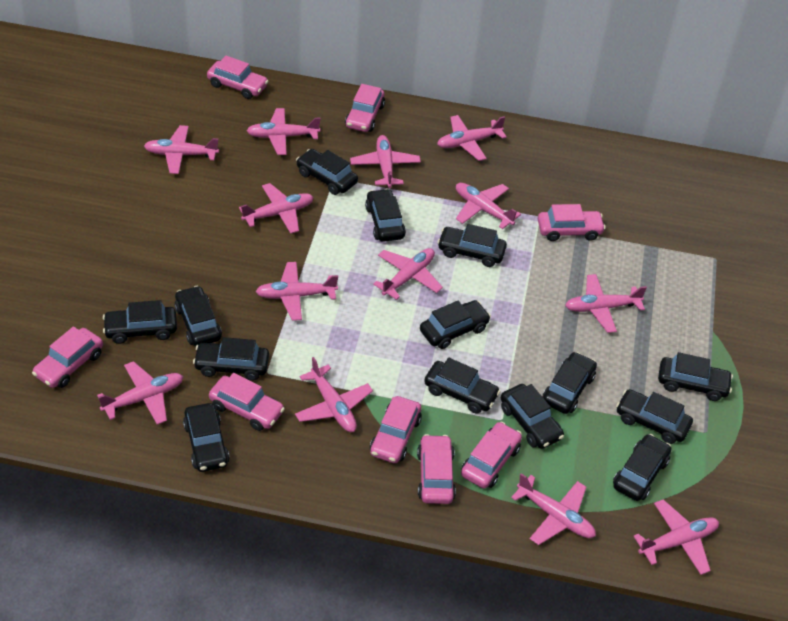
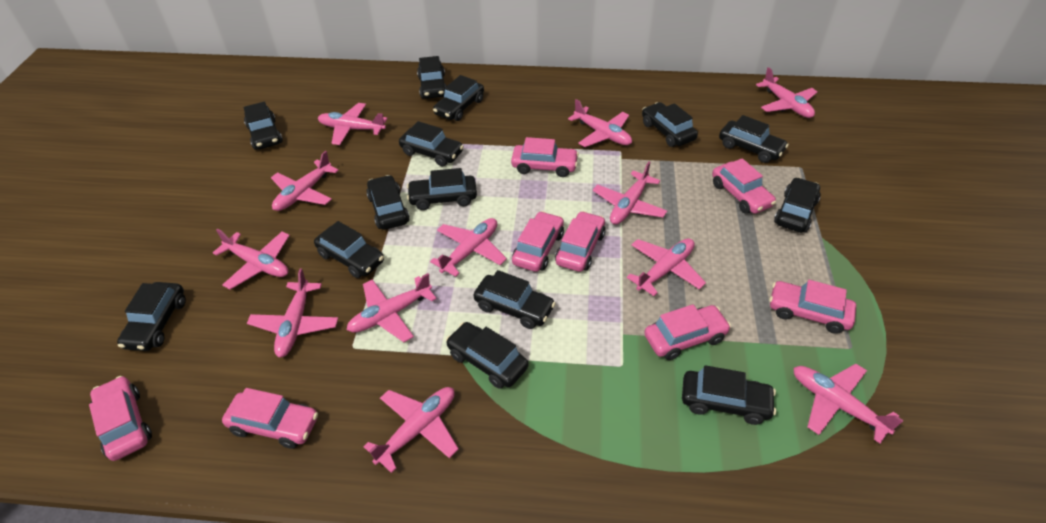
pink plane: 13 -> 12

